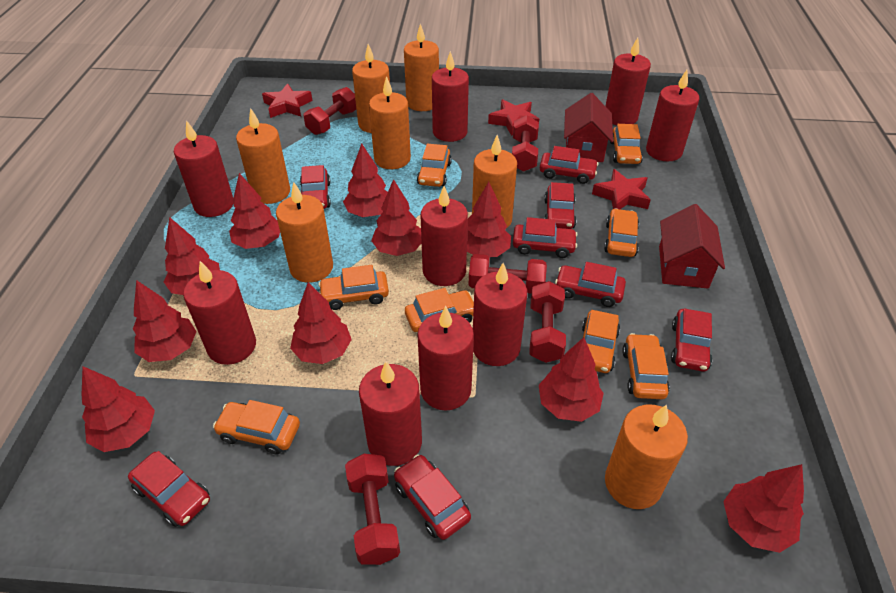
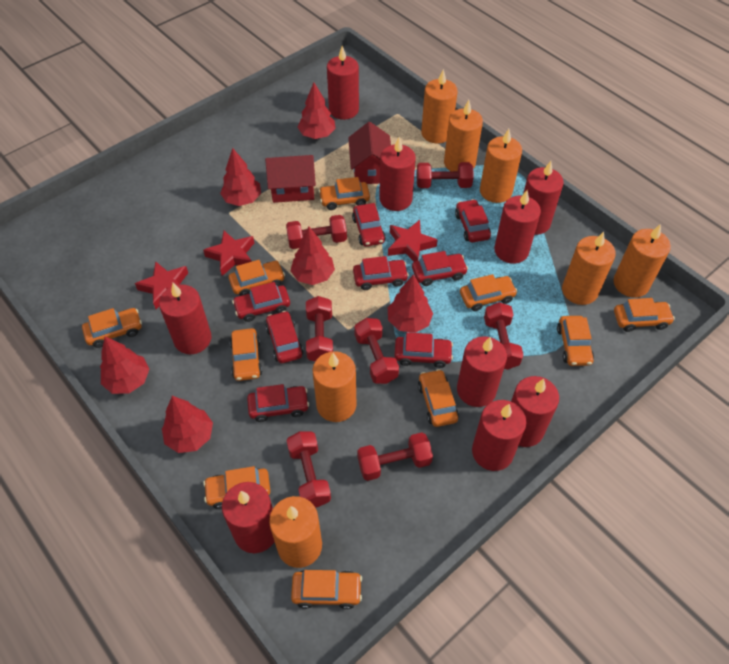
orange car: 8 -> 10
red dumbbell: 5 -> 7
red tree: 10 -> 6

